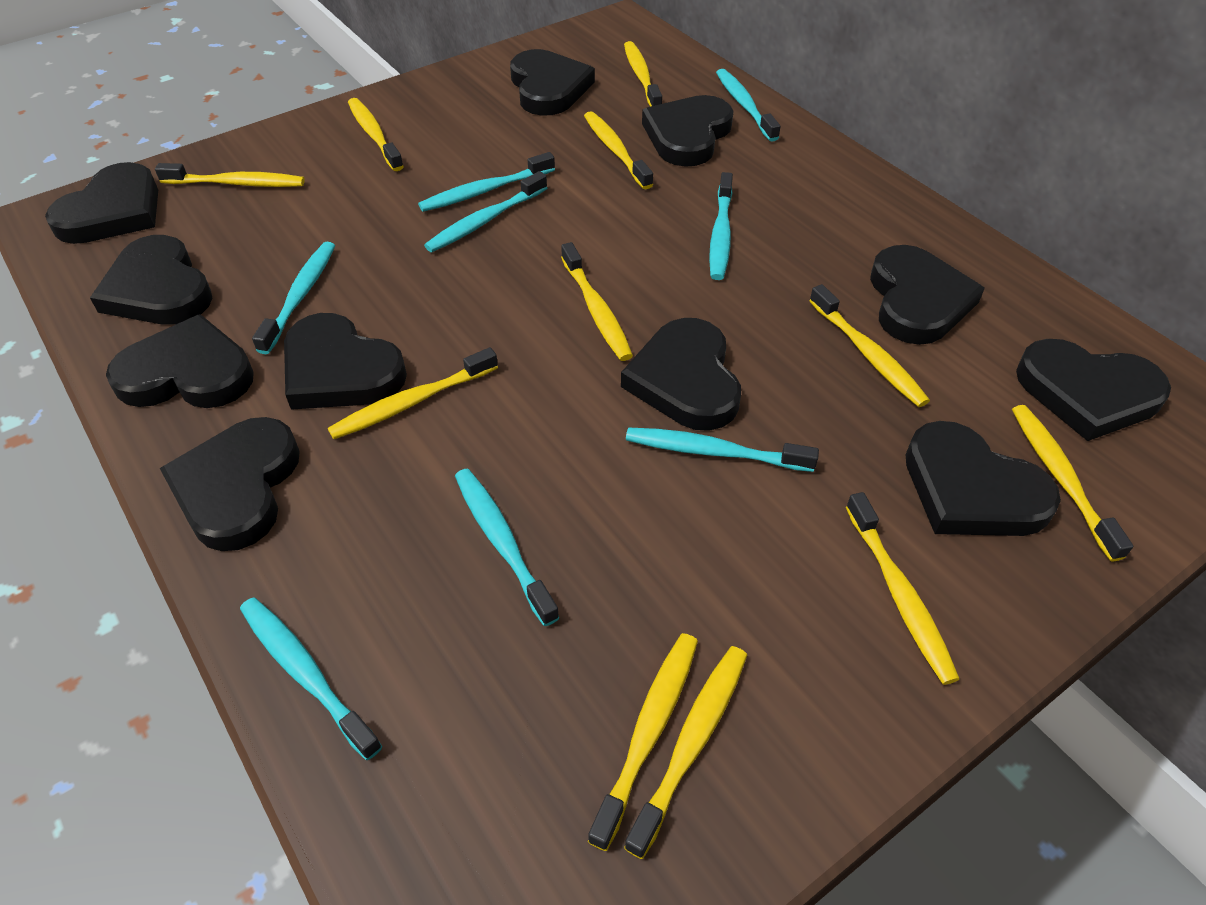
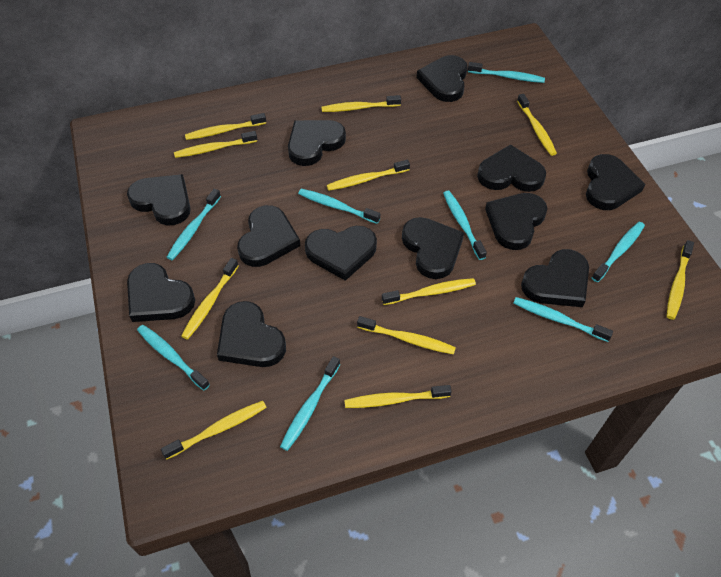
black heart: 11 -> 12

